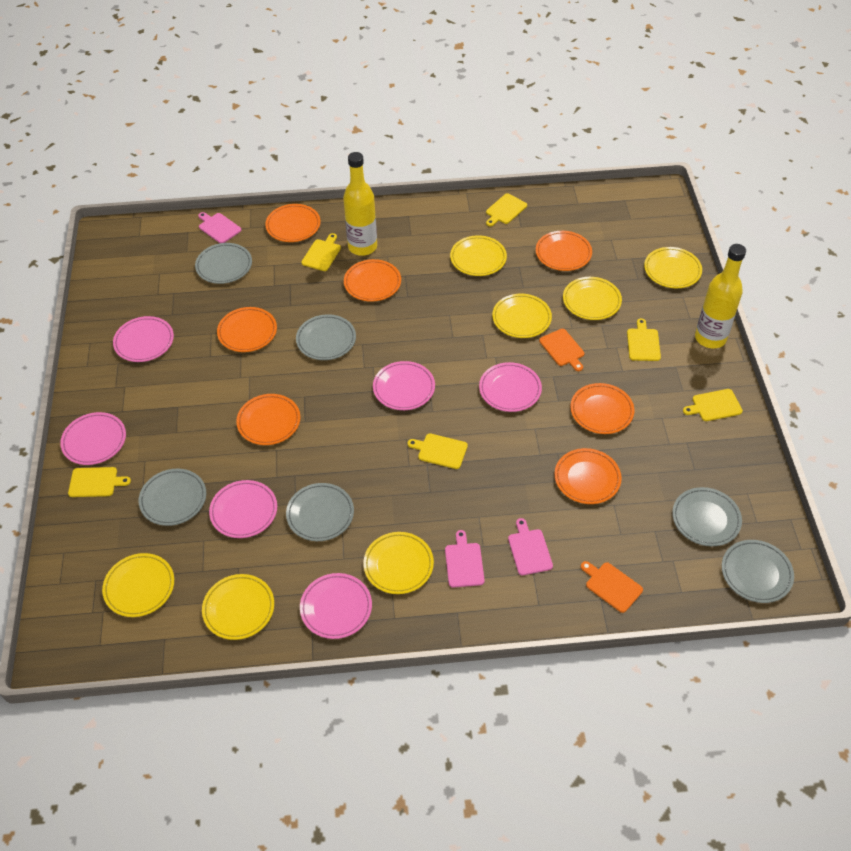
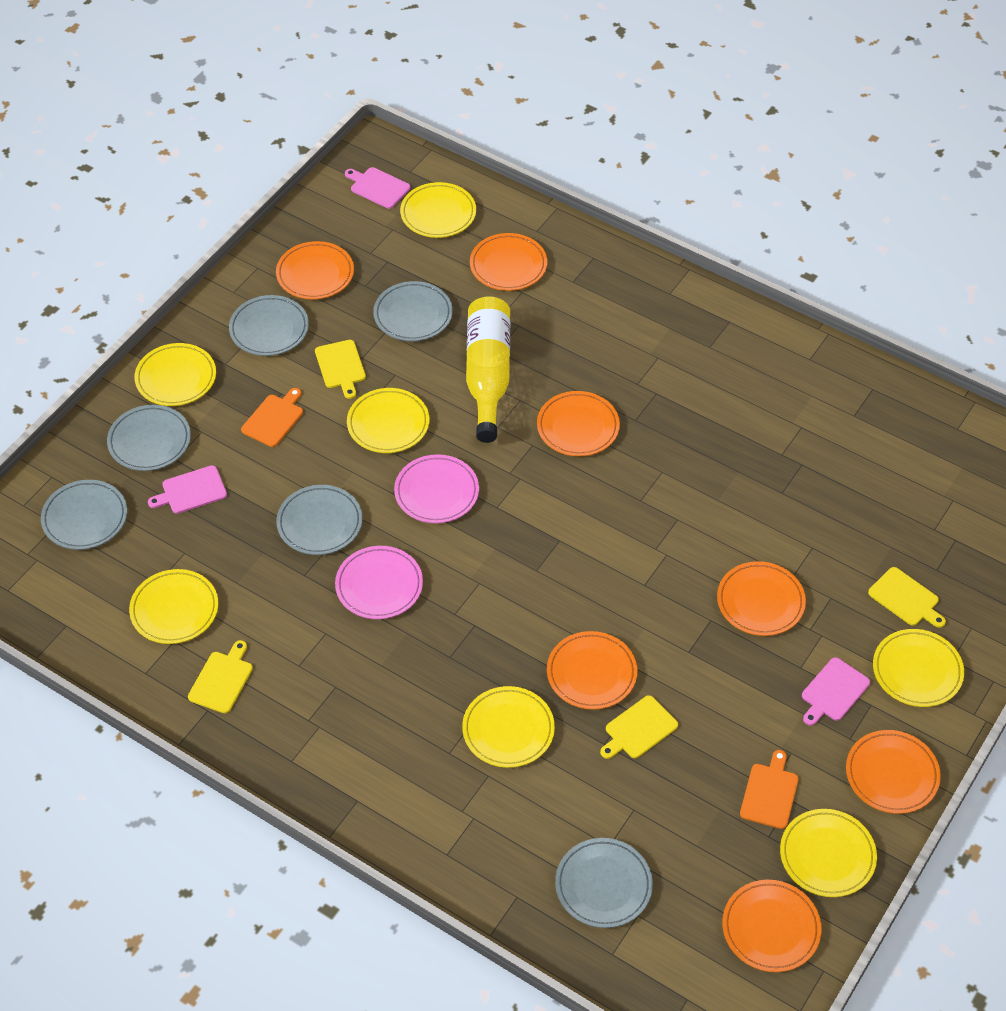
pink plate: 6 -> 2
yellow bottle: 2 -> 1
yellow cutting board: 6 -> 4

